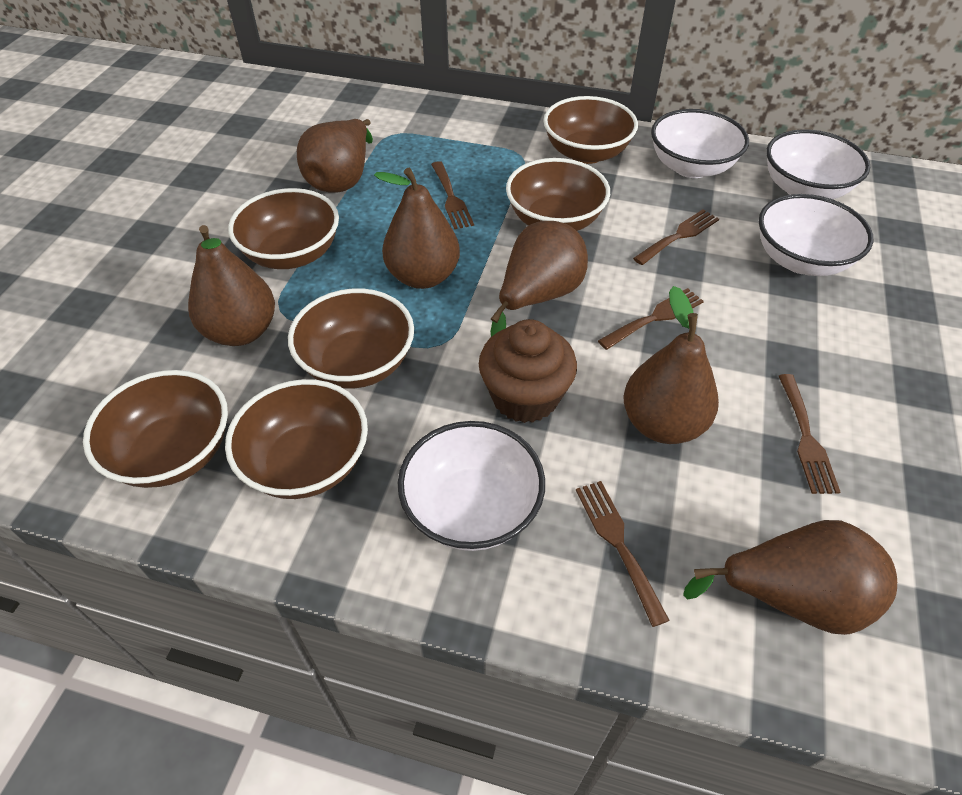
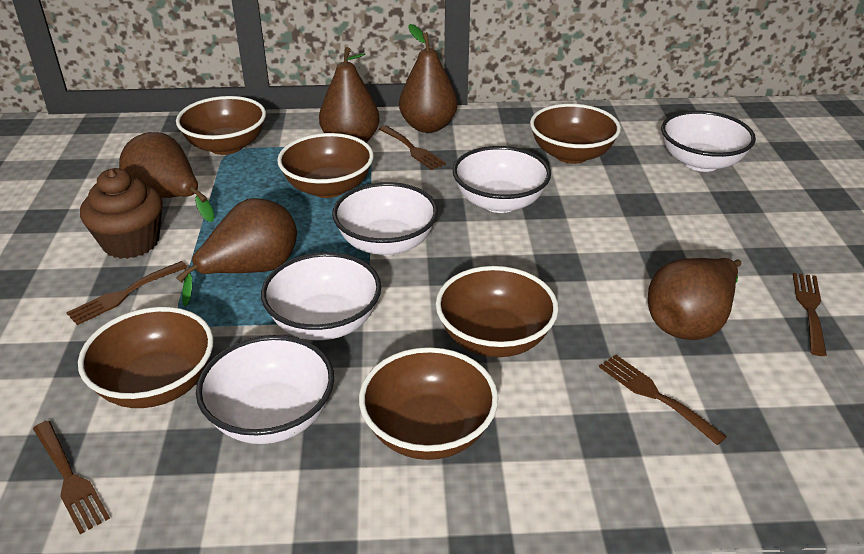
brown pear: 6 -> 5
white bowl: 4 -> 5

